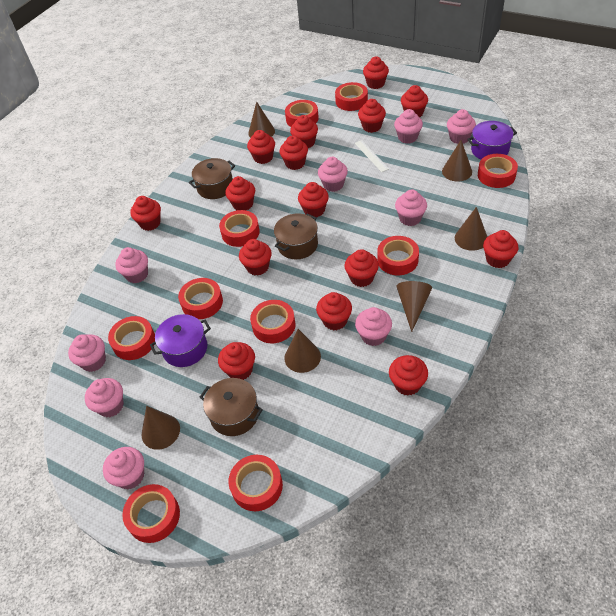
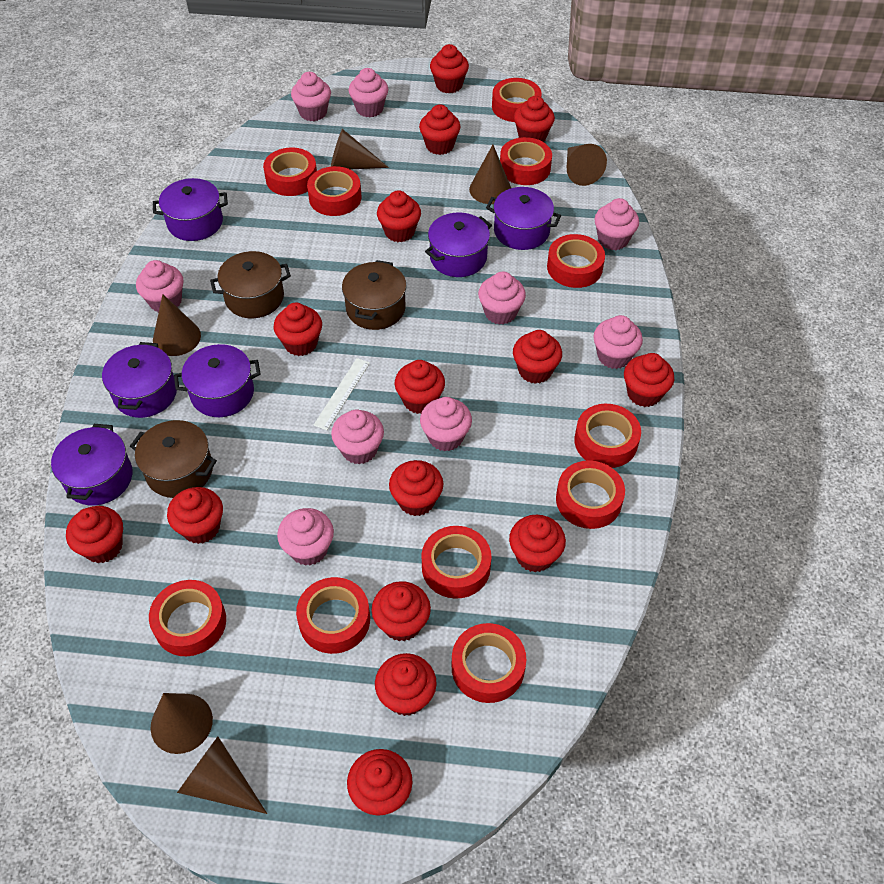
purple pot: 2 -> 6
red tape: 10 -> 11

